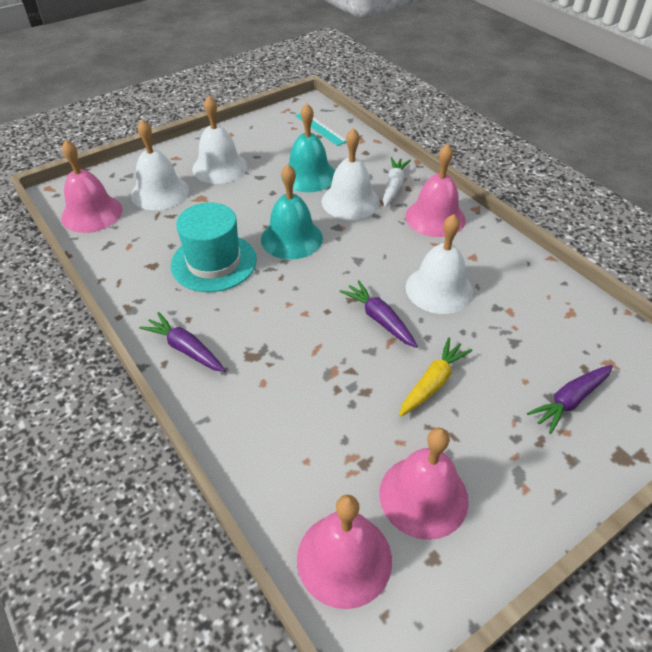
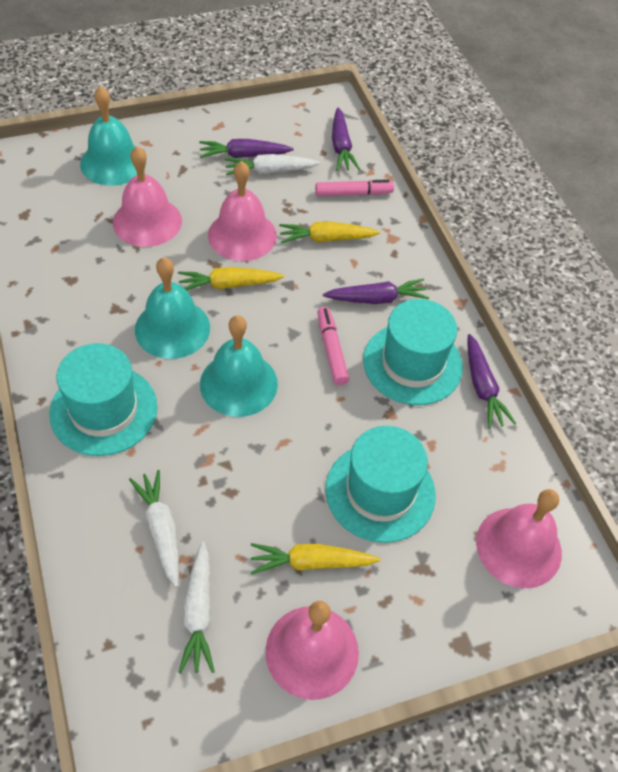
pink marker: 0 -> 2
purple carrot: 3 -> 4
turquoise bell: 2 -> 3
turquoise hat: 1 -> 3
turquoise ruler: 1 -> 0
white bell: 4 -> 0
white carrot: 1 -> 3
yellow carrot: 1 -> 3

